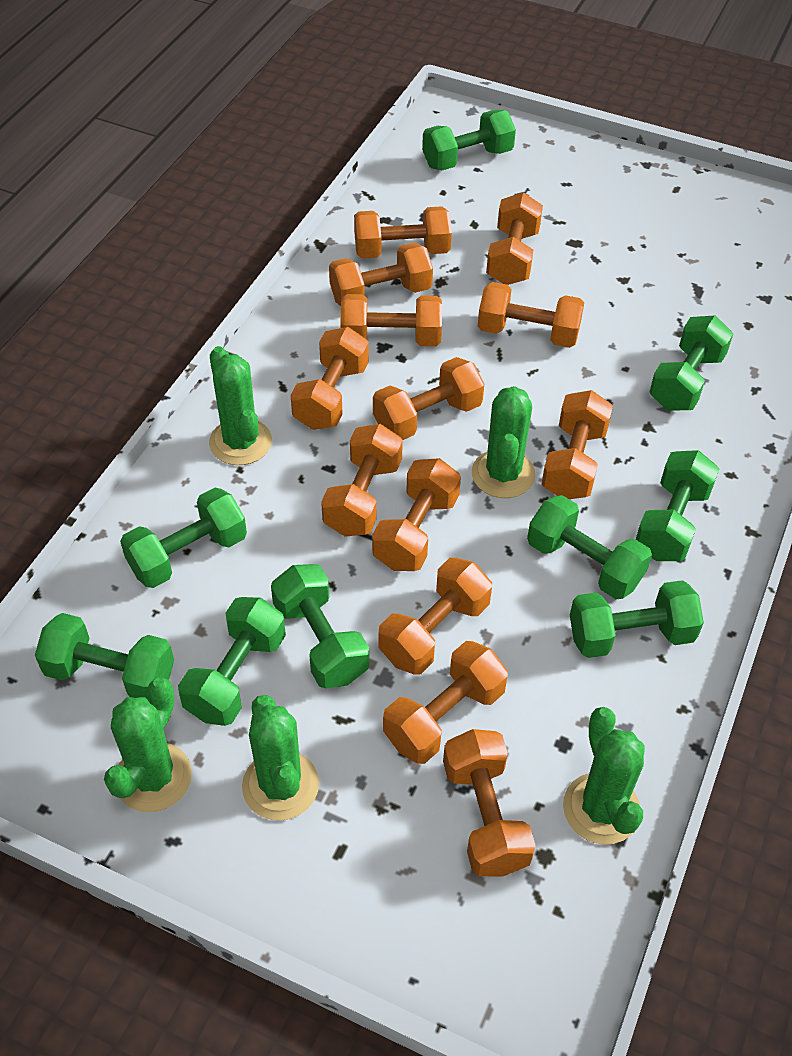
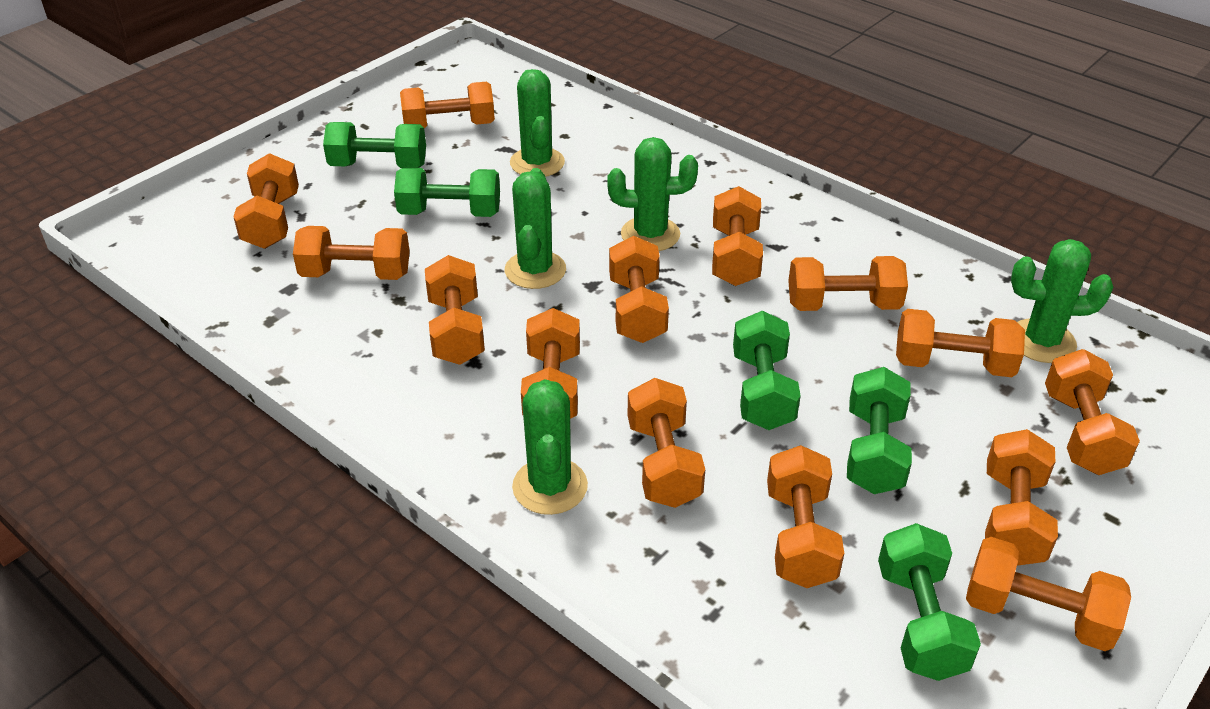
green dumbbell: 9 -> 5
orange dumbbell: 13 -> 14

